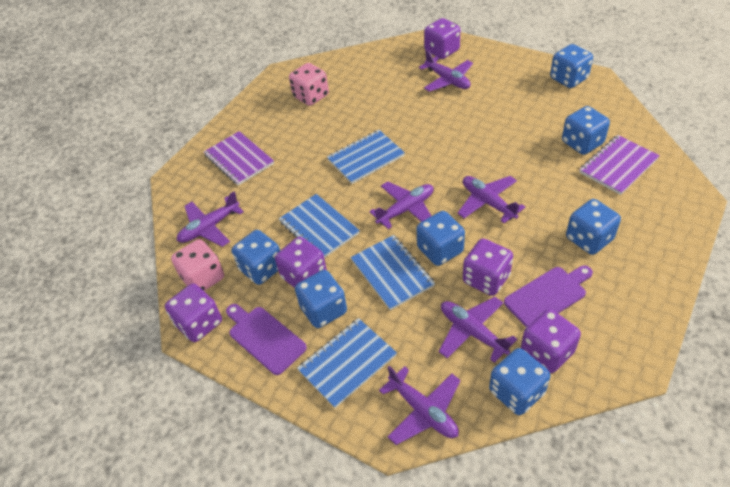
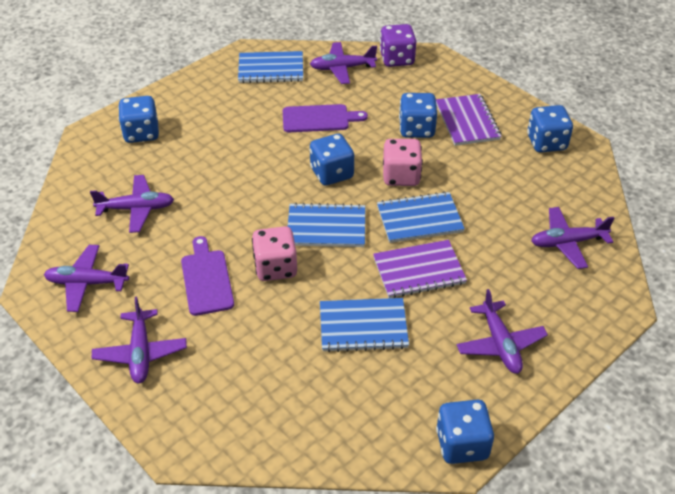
blue dice: 7 -> 5
purple dice: 5 -> 1

